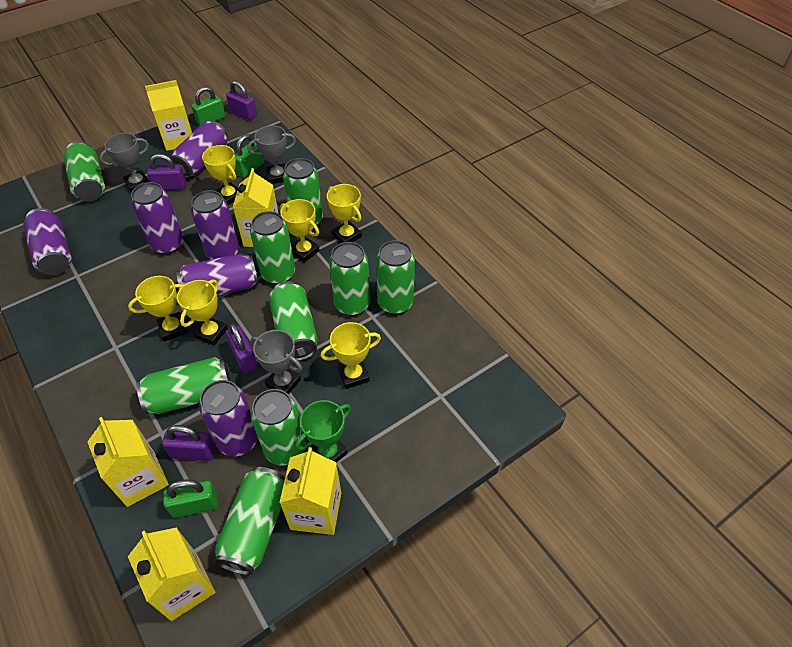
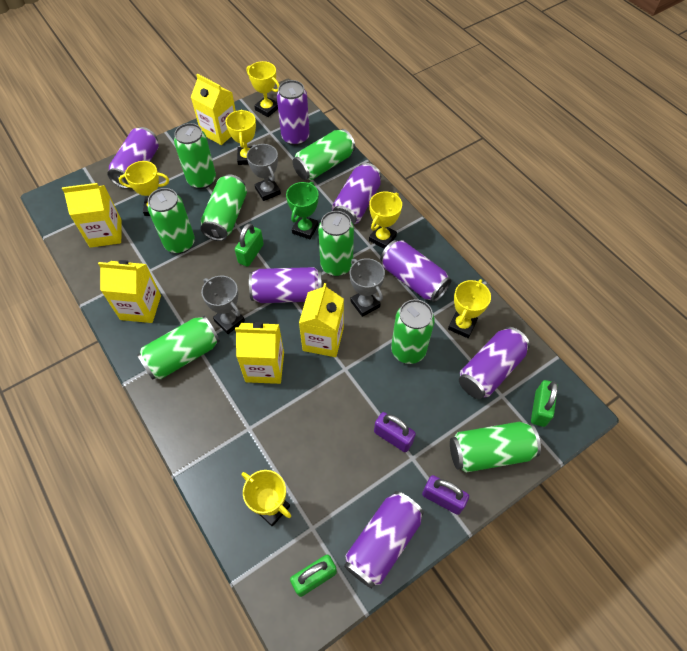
green can: 9 -> 8
purple can: 6 -> 7
purple padlock: 4 -> 2

